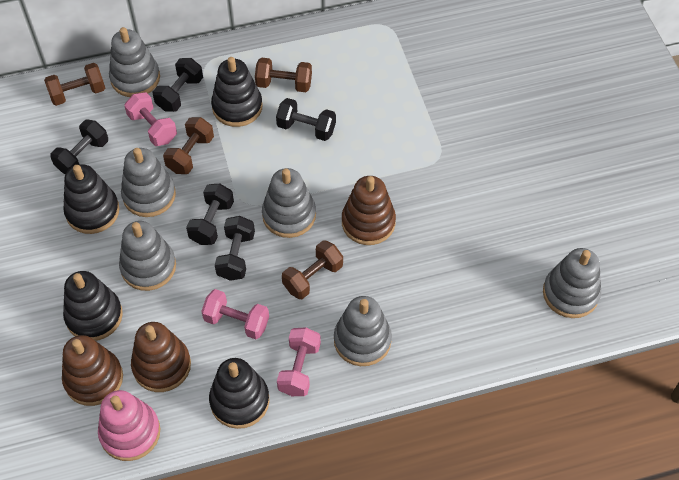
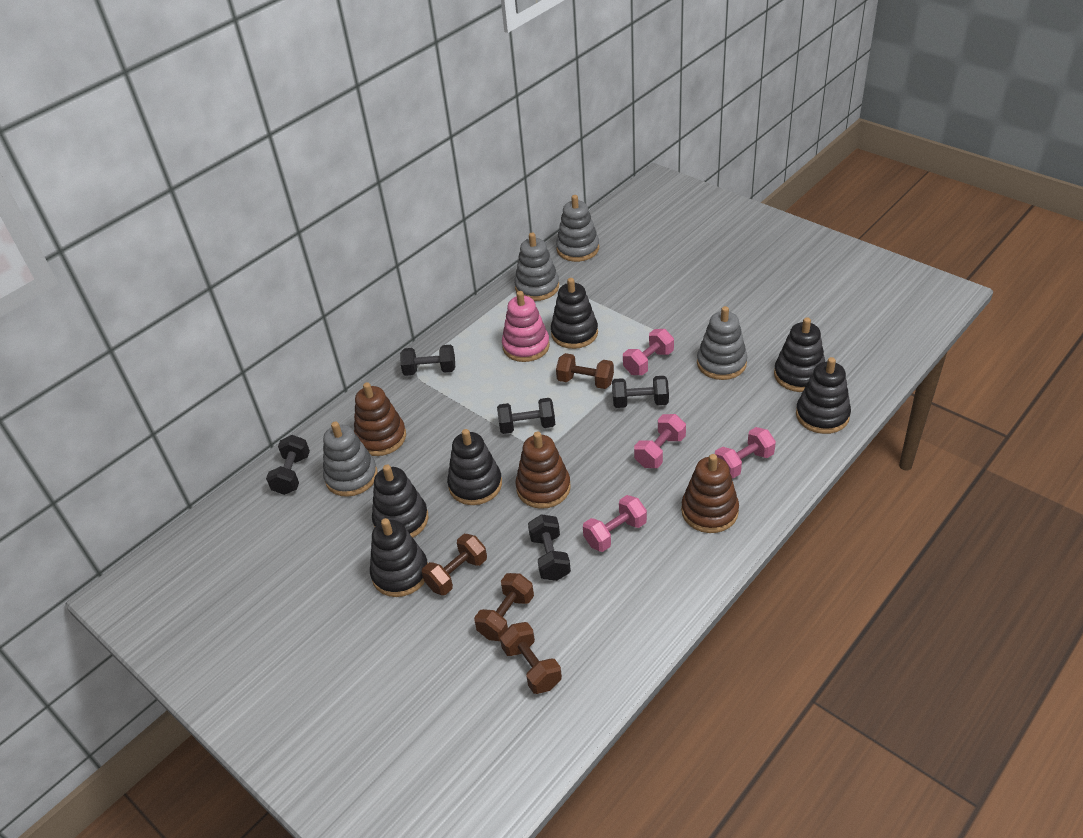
black stacking toy: 4 -> 6
grey stacking toy: 6 -> 4
pink dumbbell: 3 -> 4

